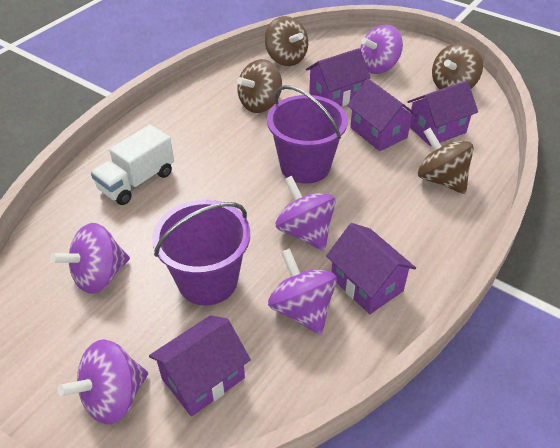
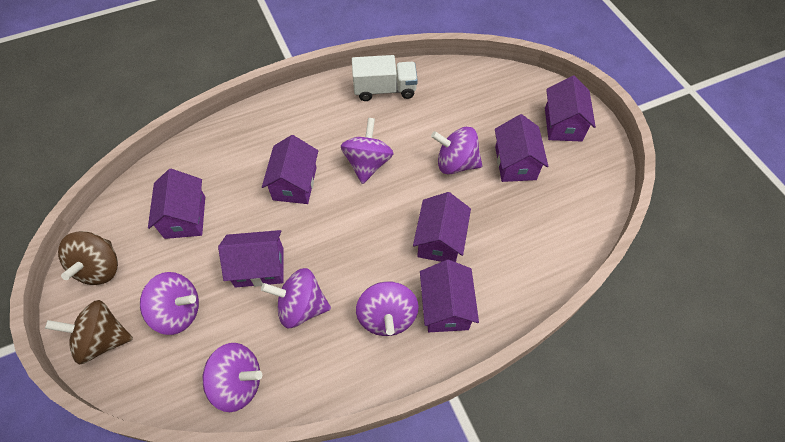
brown spinning top: 4 -> 2
purple bucket: 2 -> 0
purple house: 5 -> 7
purple spinning top: 5 -> 6

